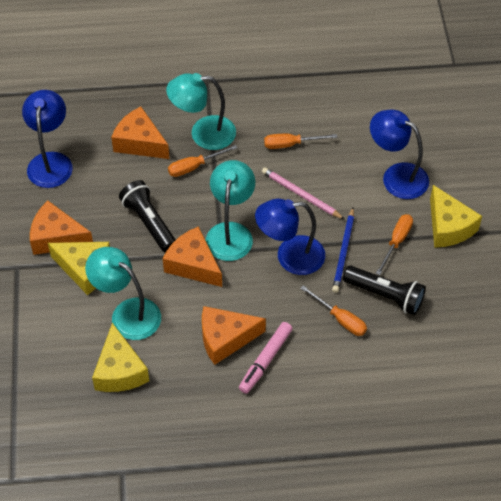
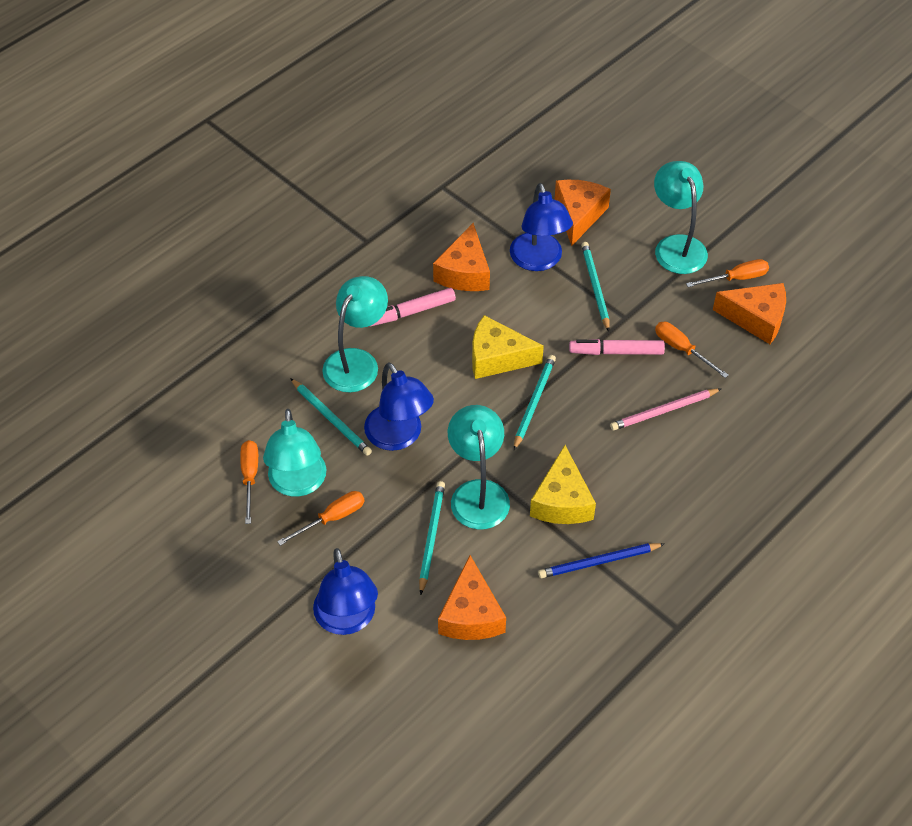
black flashlight: 2 -> 0
pink marker: 1 -> 2
turquoise lamp: 3 -> 4
turquoise pencil: 0 -> 4
yellow cheese: 3 -> 2

